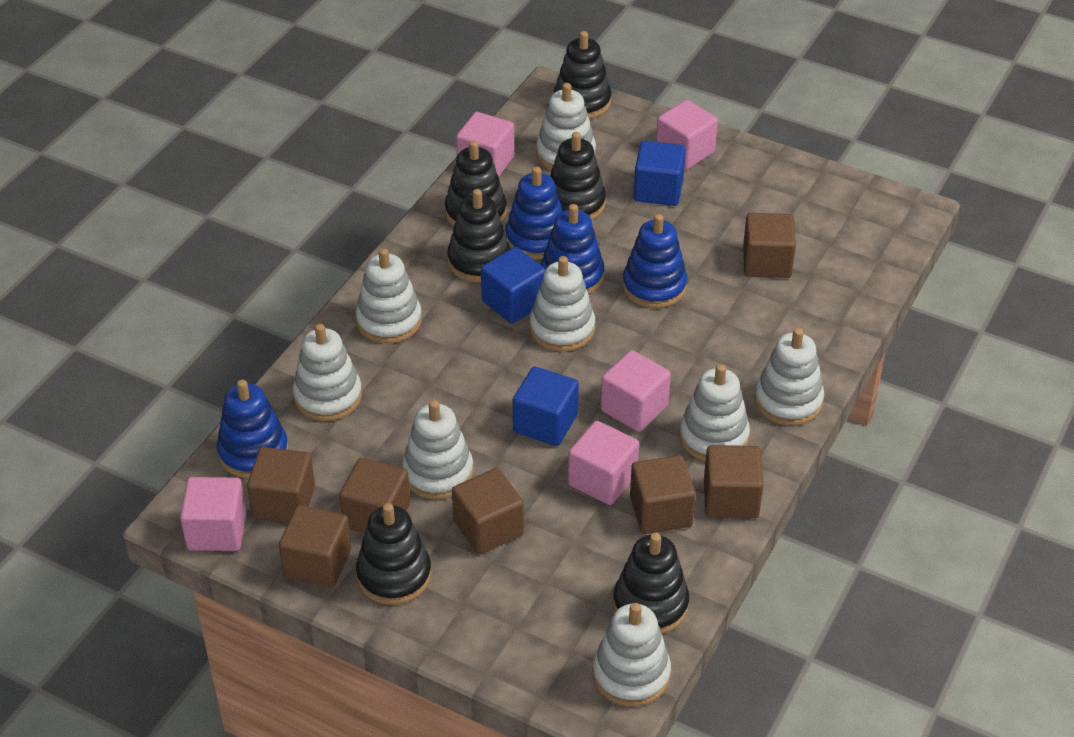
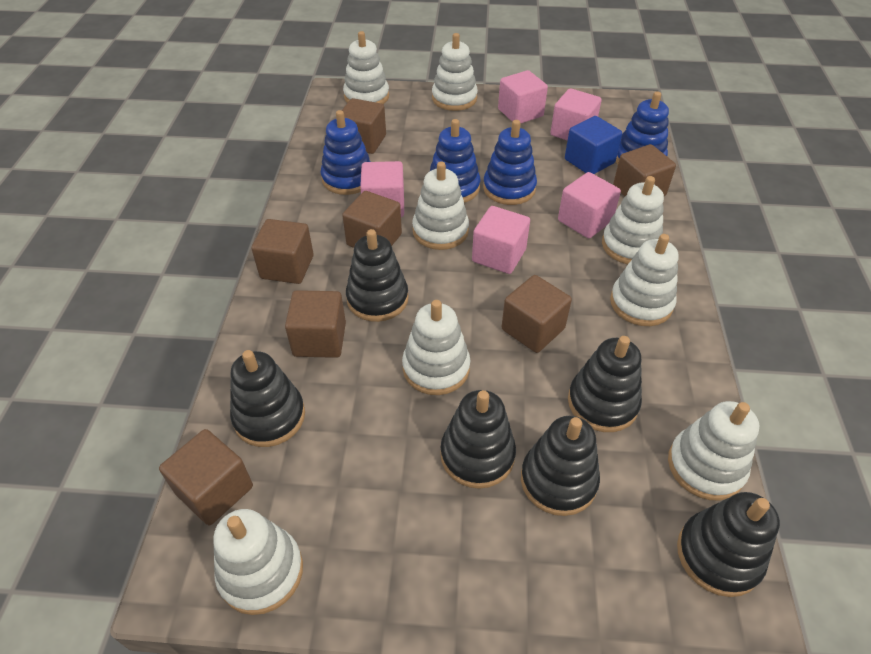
blue cube: 3 -> 1

